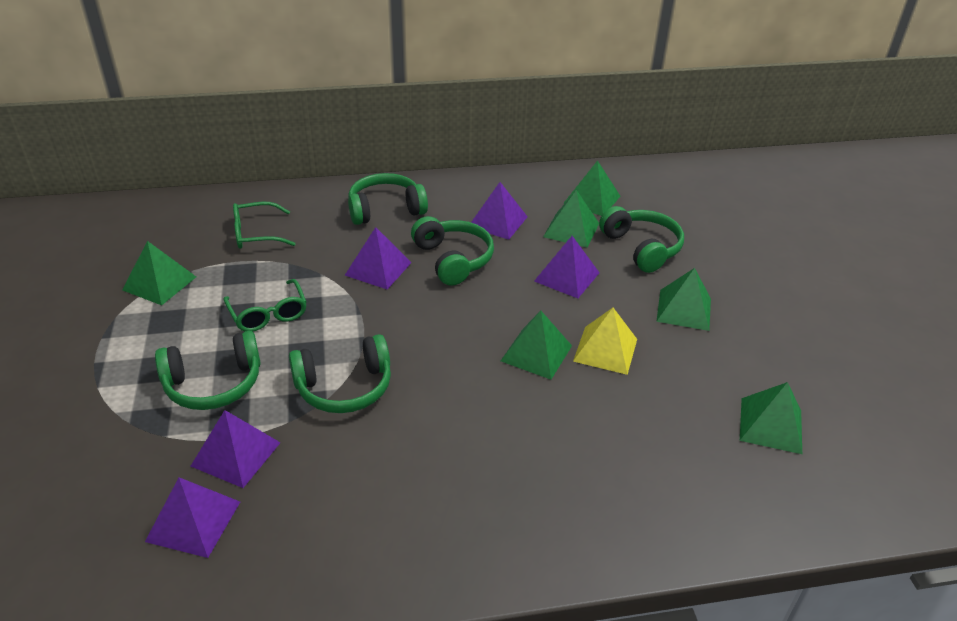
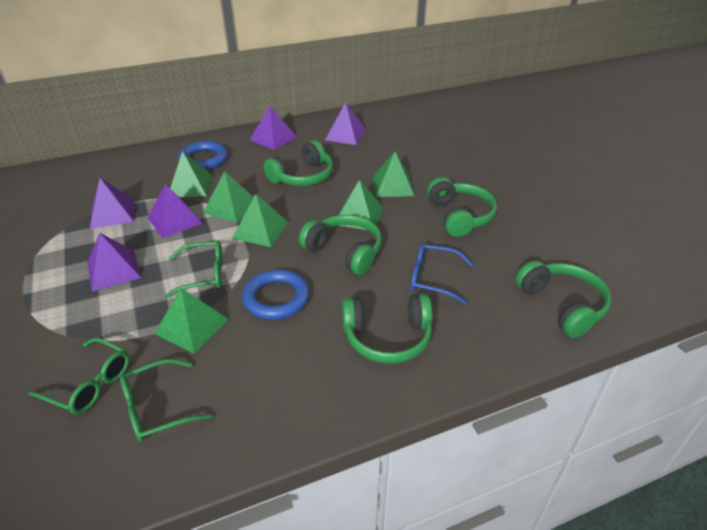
blue glasses: 0 -> 1
blue ring: 0 -> 2
green glasses: 2 -> 3
yellow pyramid: 1 -> 0

